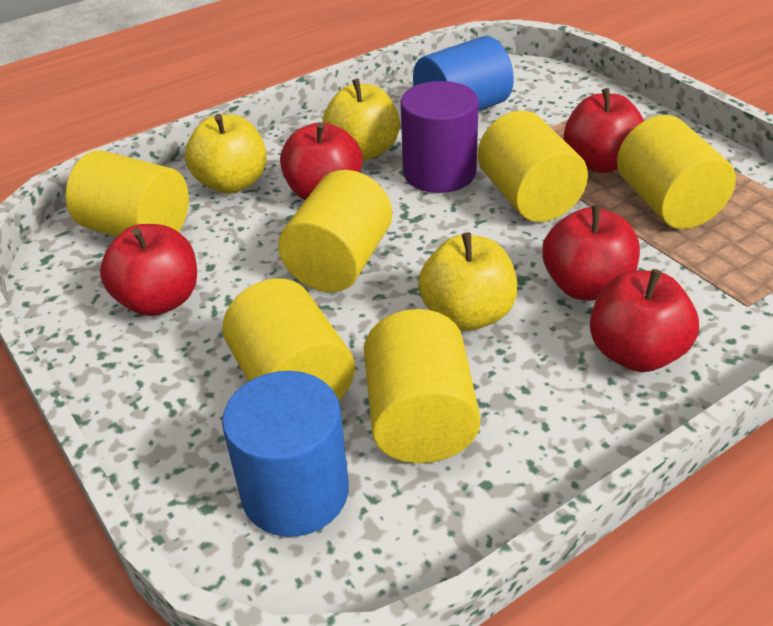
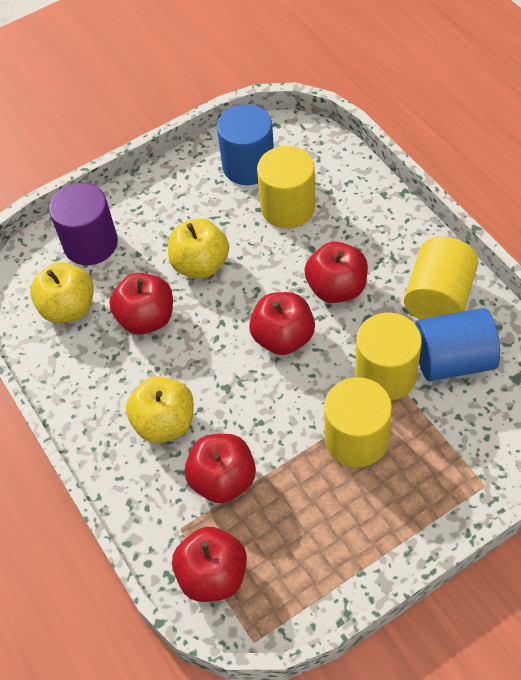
yellow cylinder: 6 -> 4

